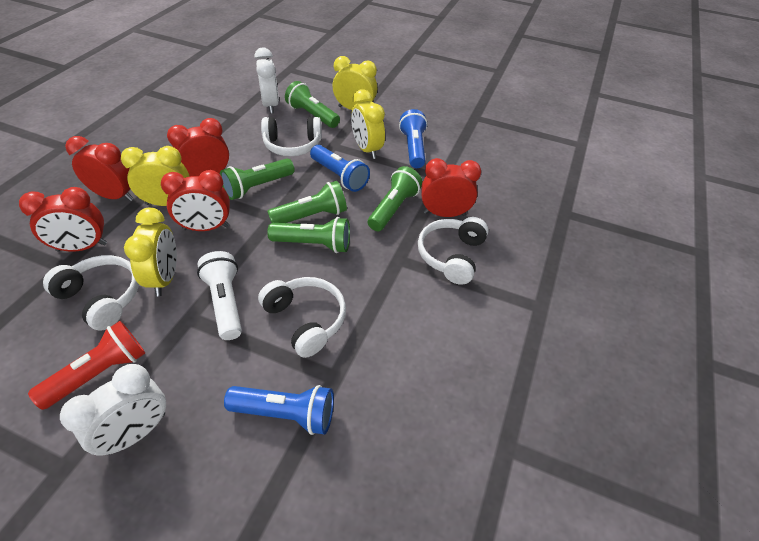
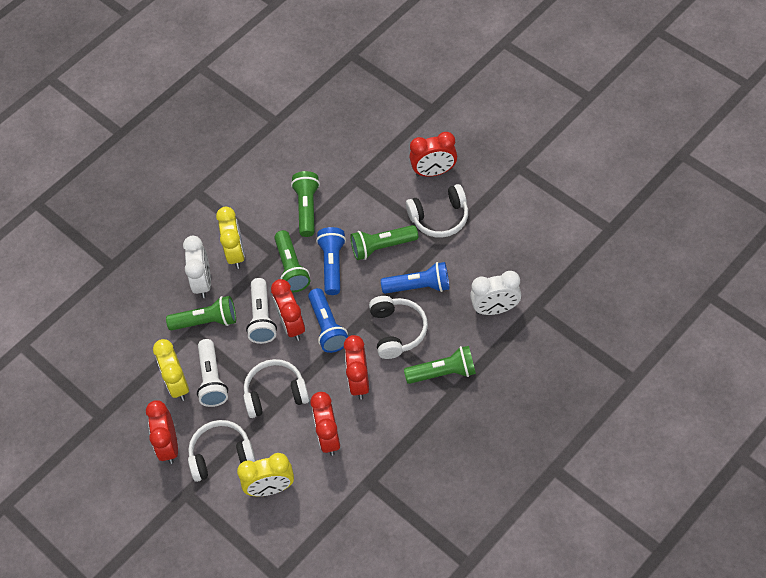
red flashlight: 1 -> 0
white flashlight: 1 -> 2
yellow clock: 4 -> 3

